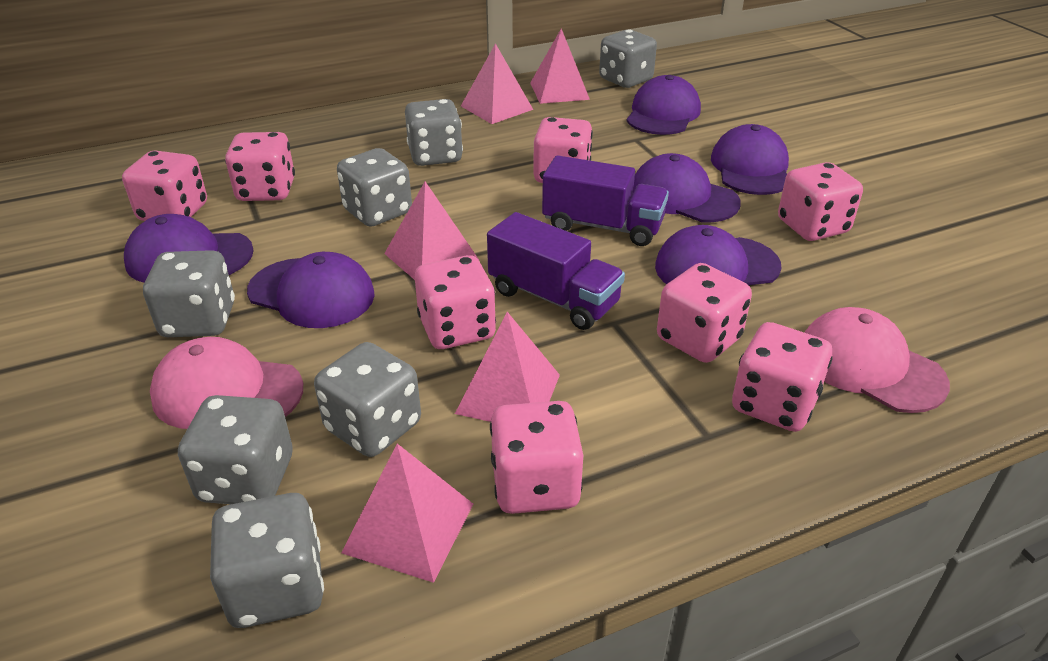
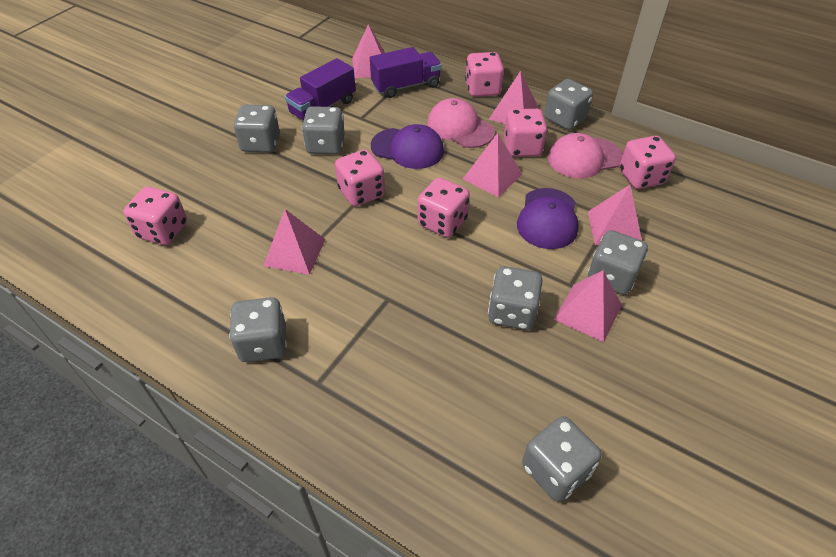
pink dice: 8 -> 6
pink pyramid: 5 -> 6
purple cap: 6 -> 2

